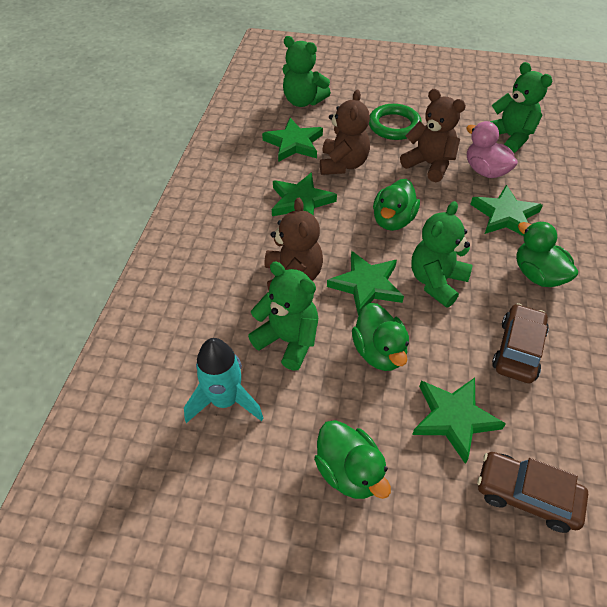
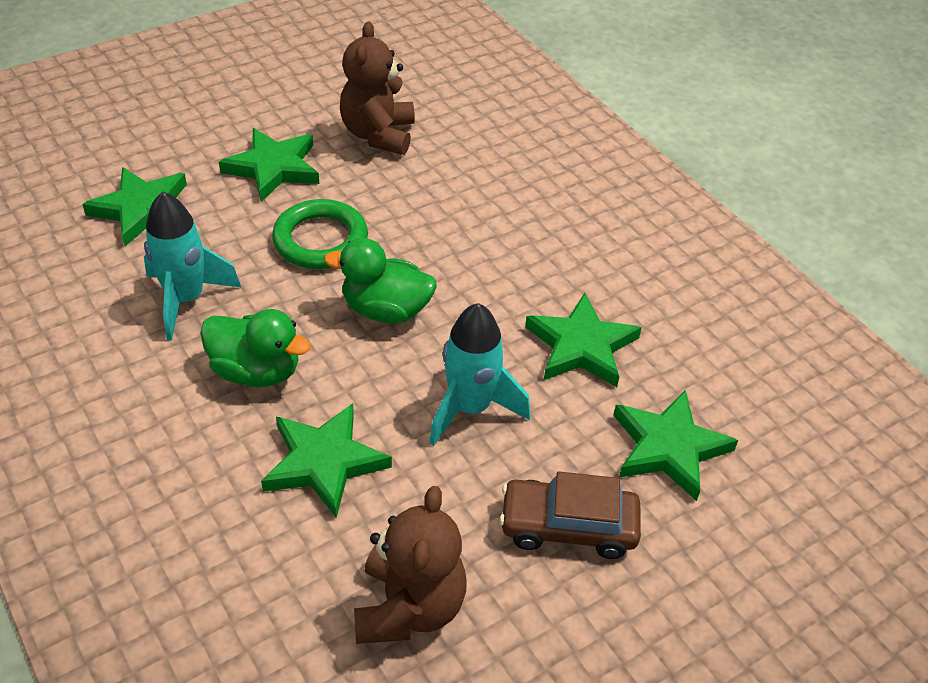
brown car: 2 -> 1
brown teddy bear: 3 -> 2
green duck: 4 -> 2
green teddy bear: 4 -> 0
pink duck: 1 -> 0
turquoise rocket: 1 -> 2

